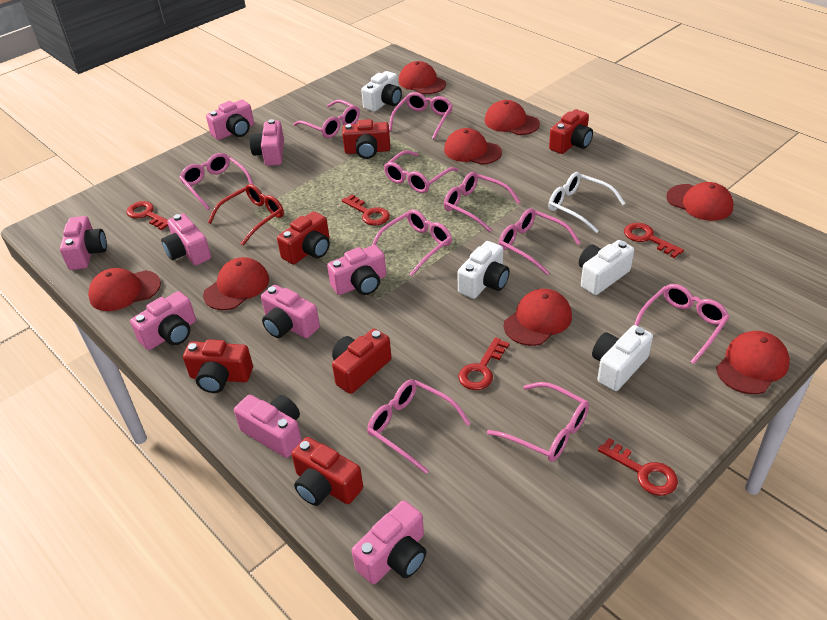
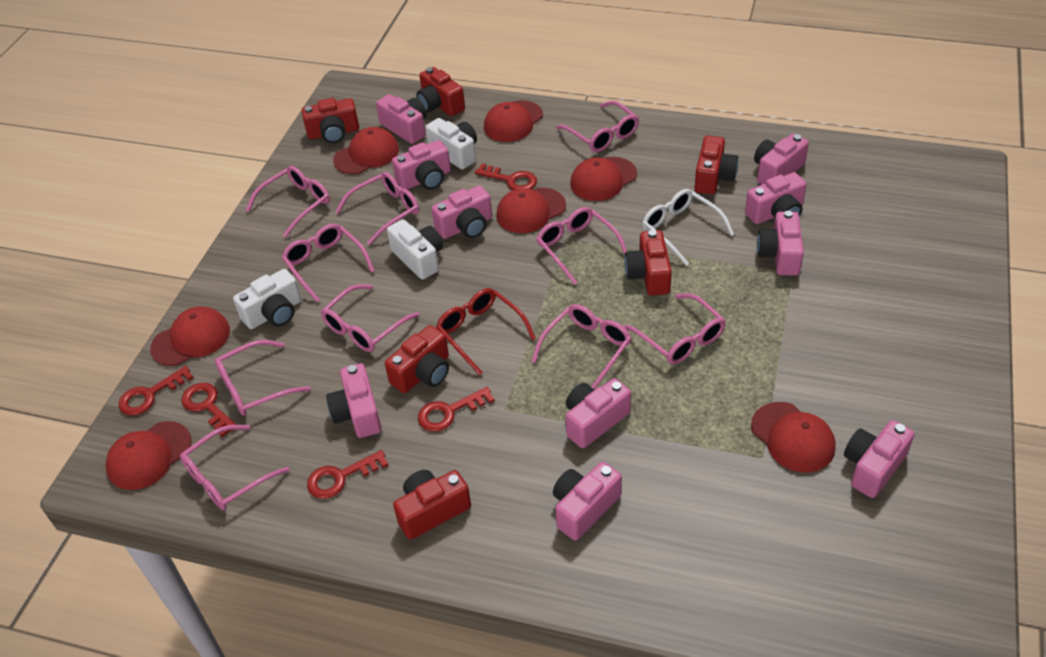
pink camera: 9 -> 10
red cap: 8 -> 7
white camera: 4 -> 3

